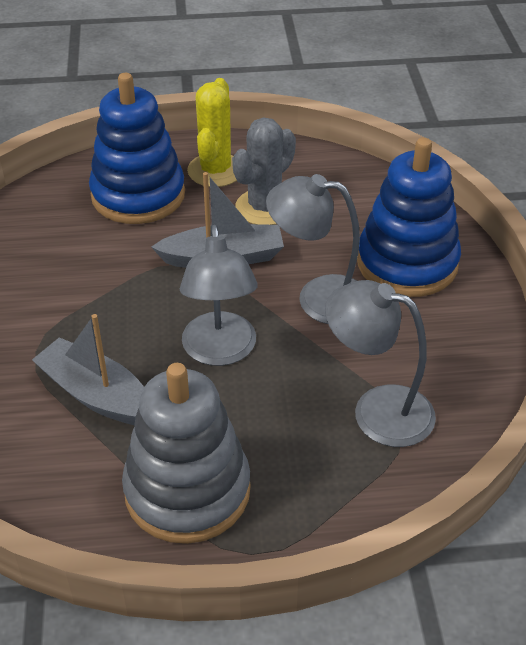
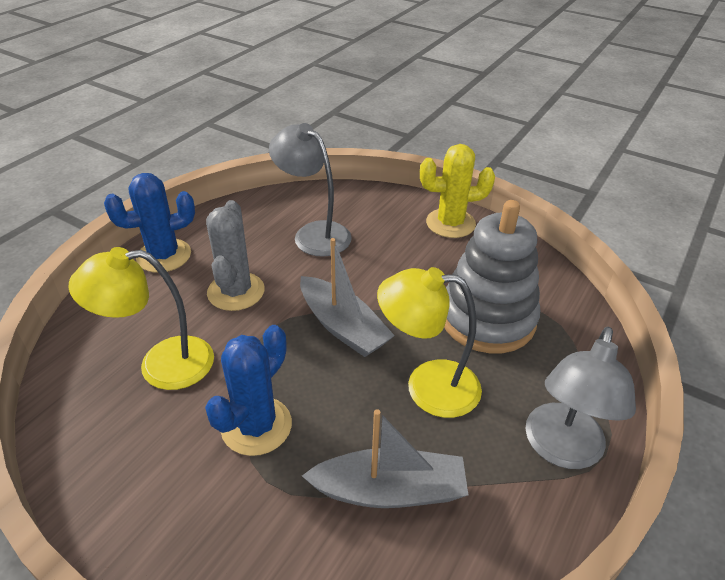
blue cactus: 0 -> 2
blue stacking toy: 2 -> 0
grey lamp: 3 -> 2
yellow lamp: 0 -> 2

